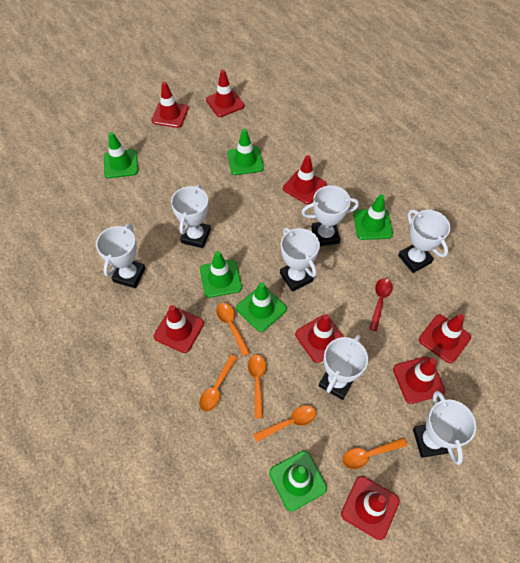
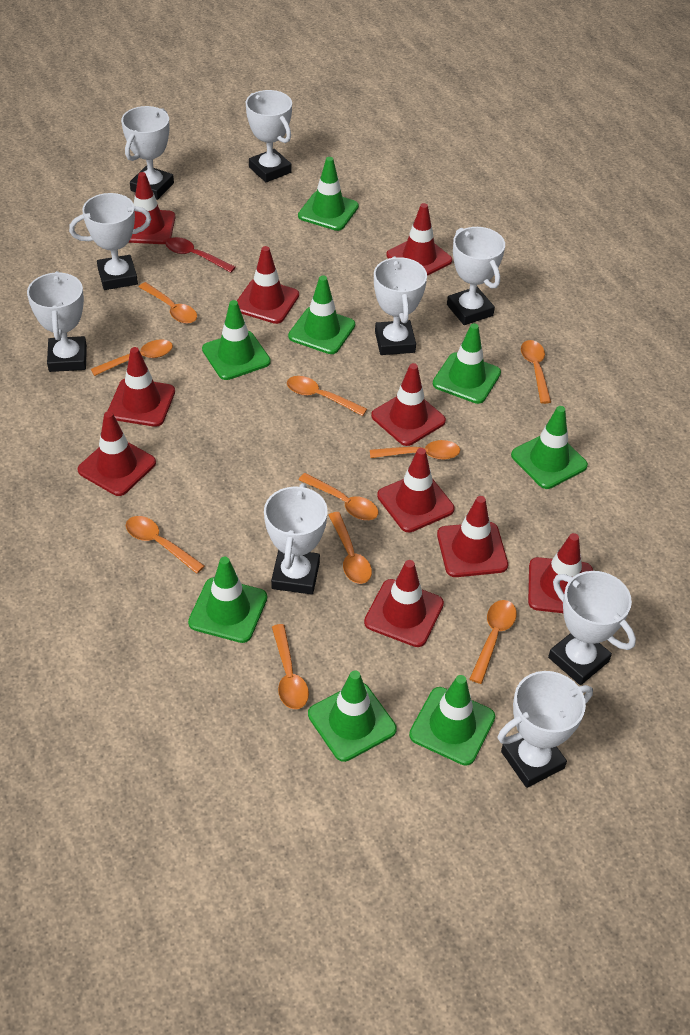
green traffic cone: 6 -> 8
orange spoon: 5 -> 10
red traffic cone: 8 -> 10
white trophy: 7 -> 9

